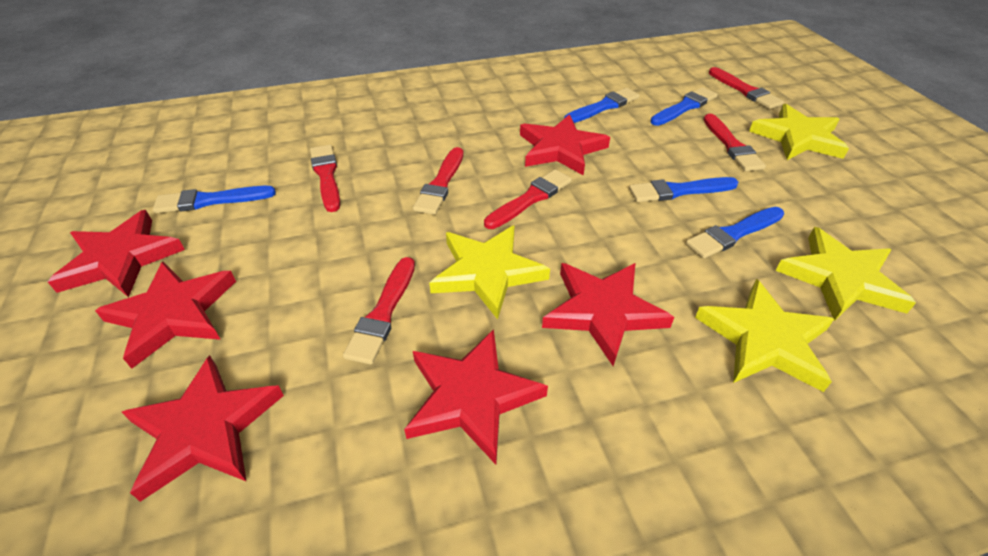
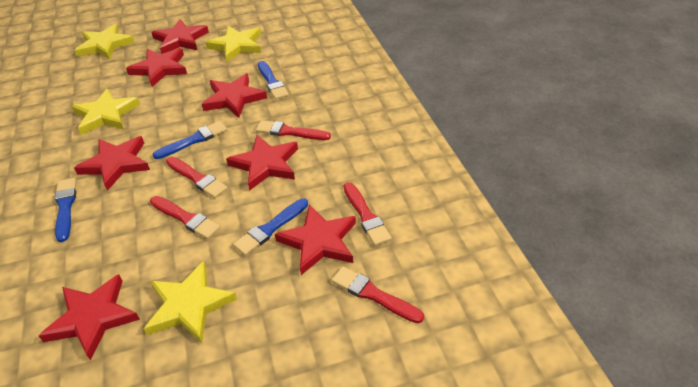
blue brush: 5 -> 4
red brush: 6 -> 5
red star: 6 -> 7

